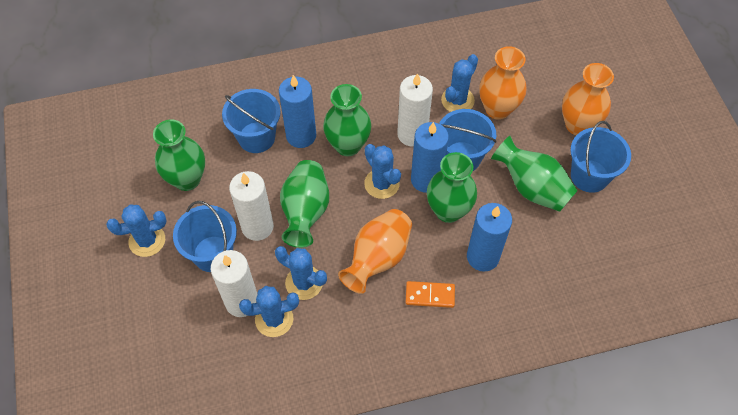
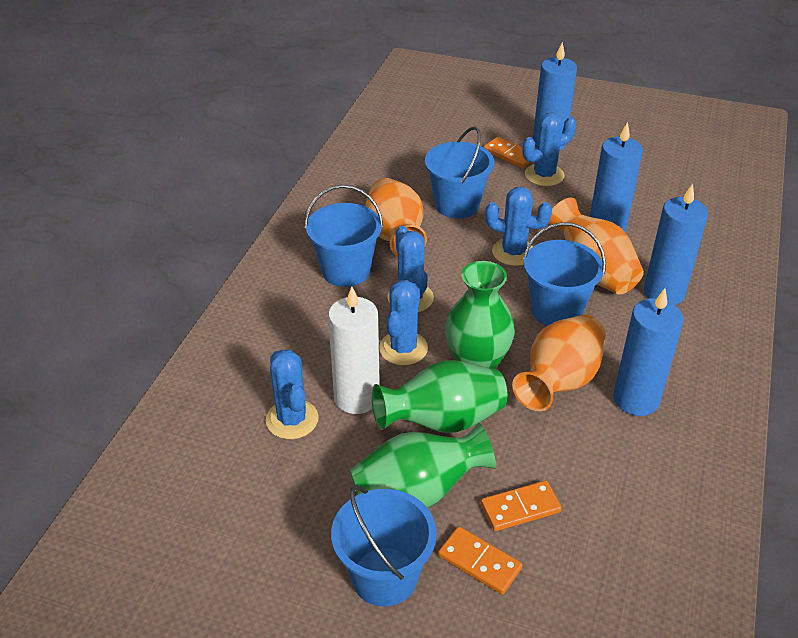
blue candle: 3 -> 4
green vase: 5 -> 3
orange domino: 1 -> 3
white candle: 3 -> 1

